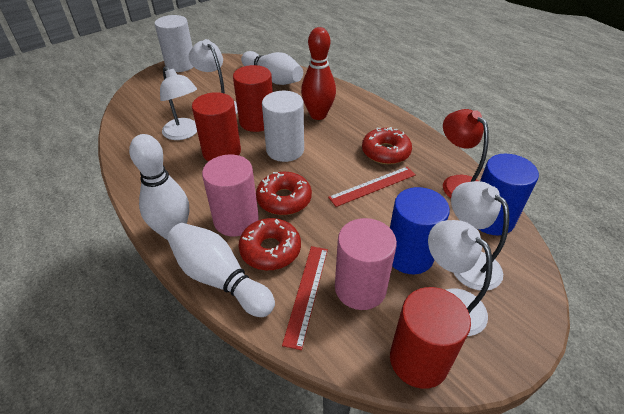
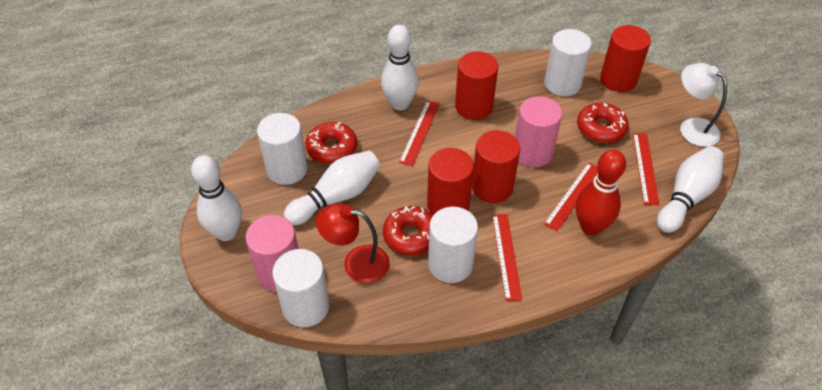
blue cylinder: 2 -> 0
red cylinder: 3 -> 4
red ruler: 2 -> 4
white bowling pin: 3 -> 4
white cylinder: 2 -> 4
white lamp: 4 -> 1

